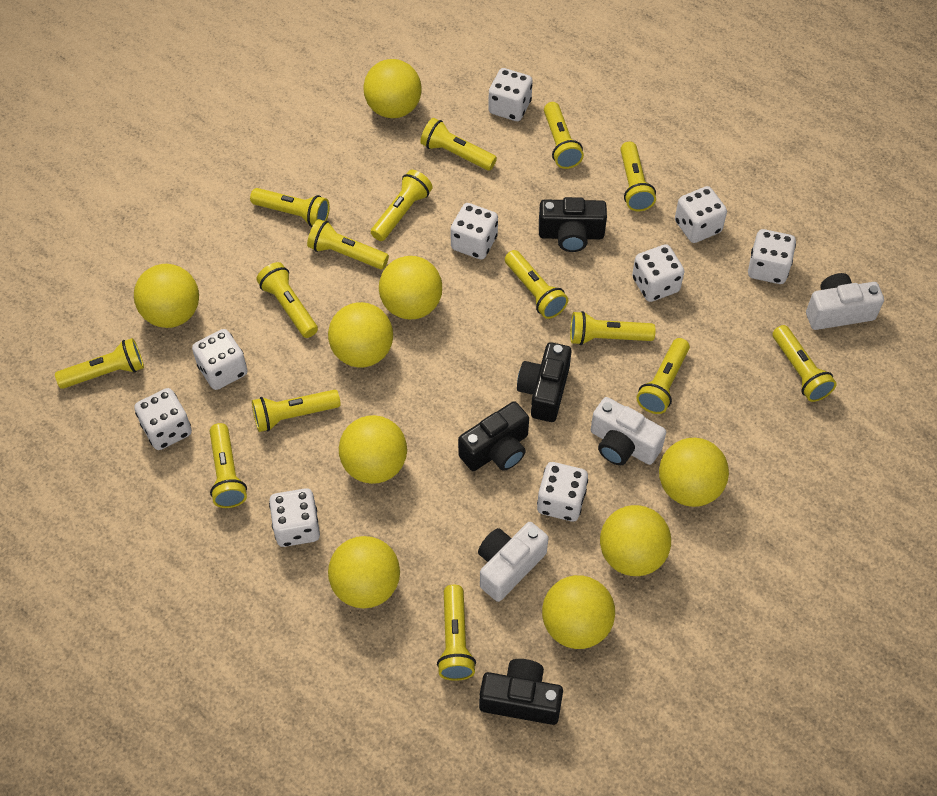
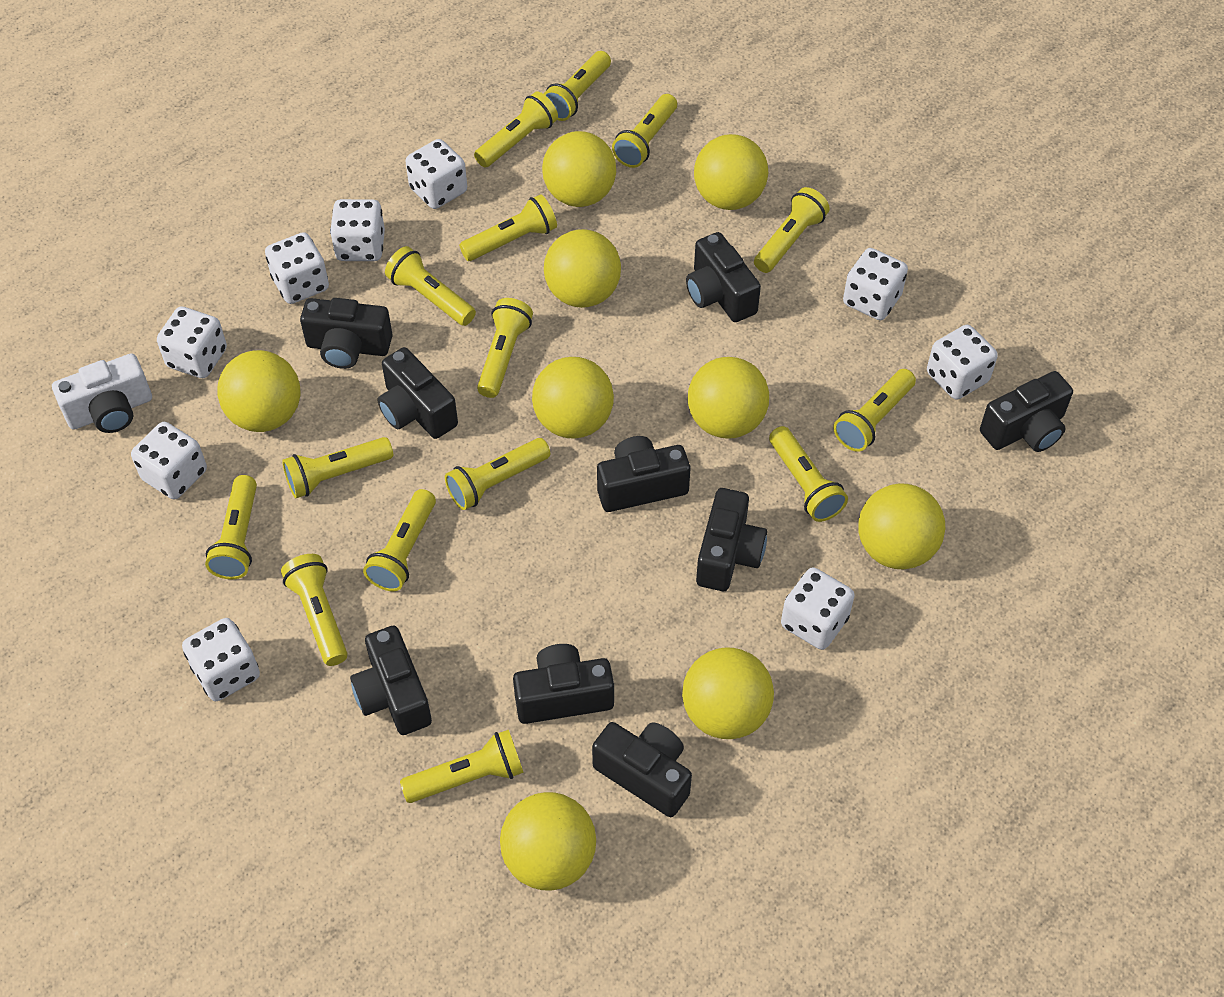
black camera: 4 -> 9
white camera: 3 -> 1

